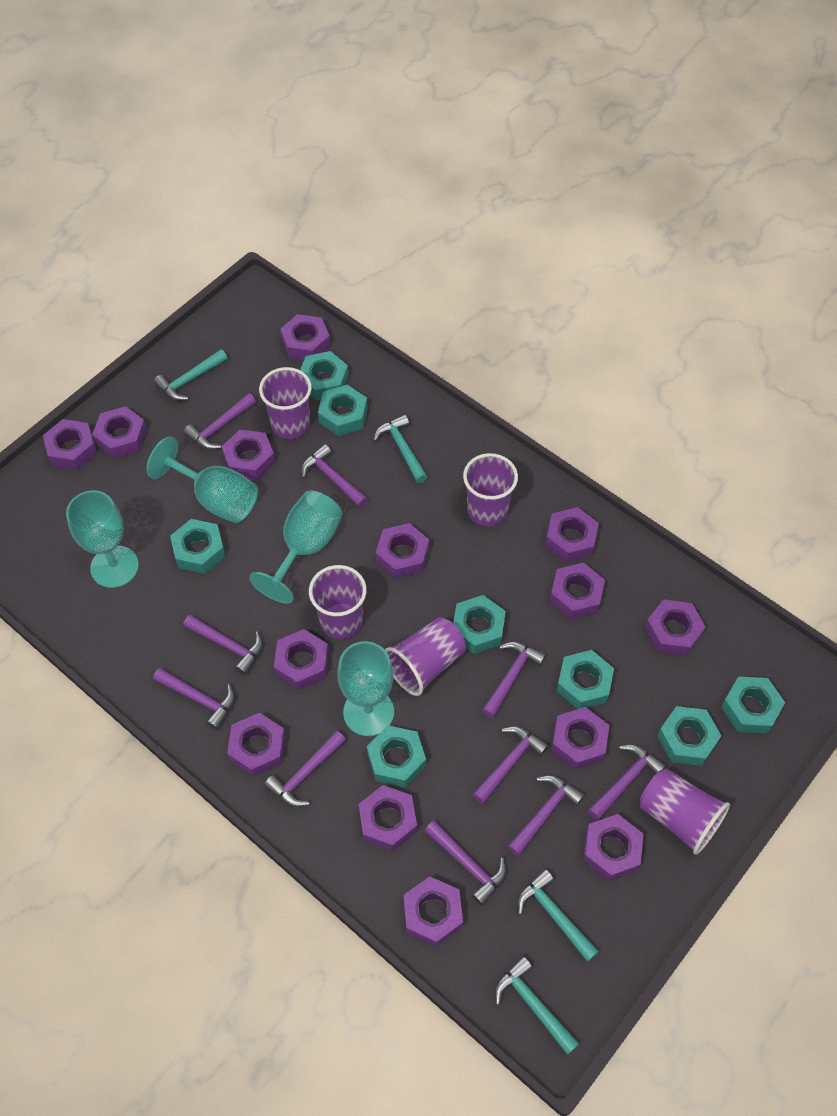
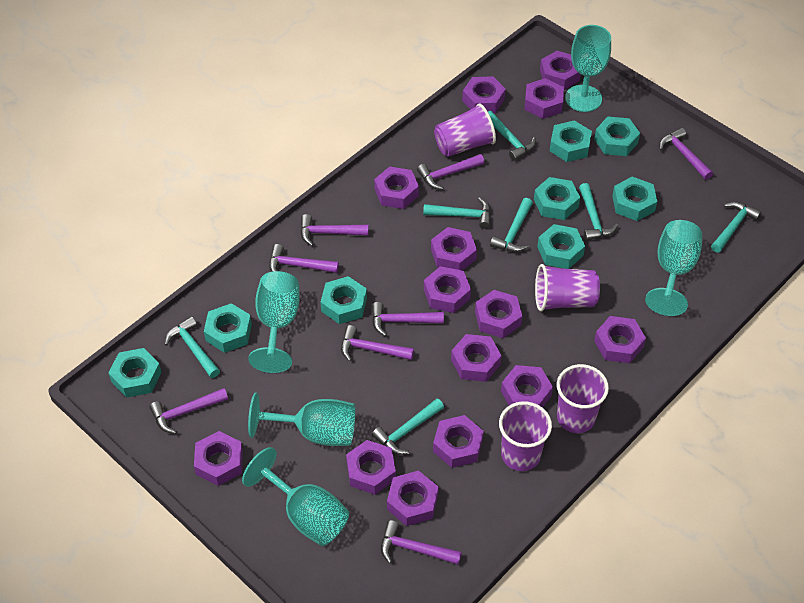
purple cup: 5 -> 4
purple hammer: 10 -> 8
turquoise goblet: 4 -> 5
turquoise hammer: 4 -> 7

